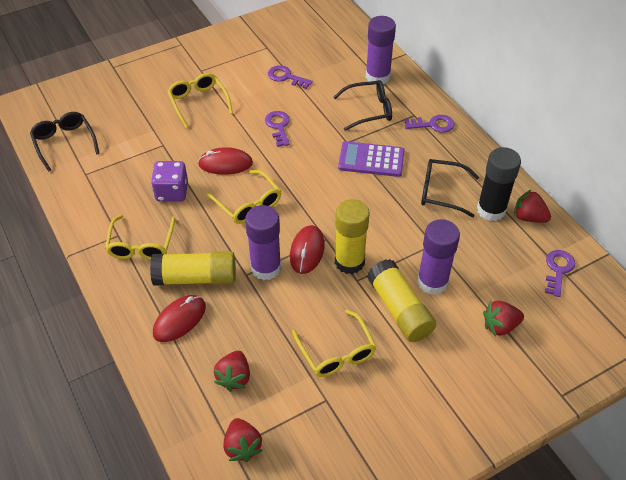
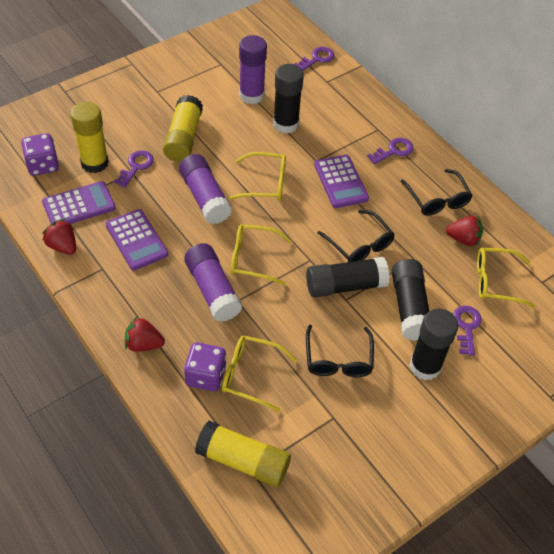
black glue stick: 1 -> 4
purple calculator: 1 -> 3
purple dice: 1 -> 2
red mouse: 3 -> 0
red strawberry: 4 -> 3

